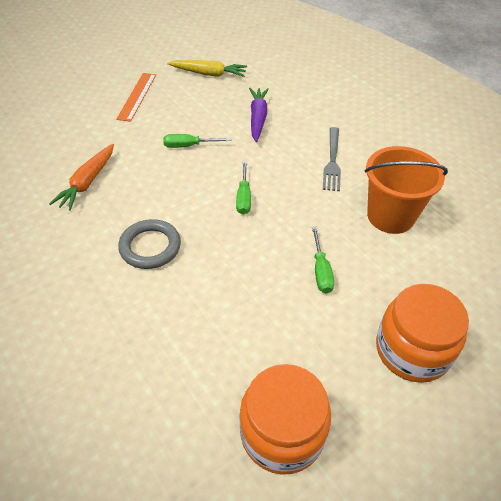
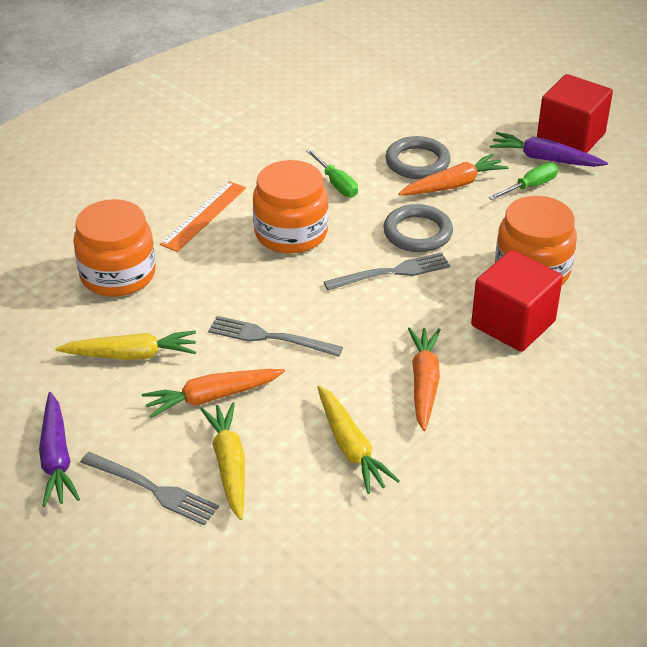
green screwdriver: 3 -> 2
grey fork: 1 -> 3
grey ring: 1 -> 2
orange bucket: 1 -> 0
orange carrot: 1 -> 3
orange jar: 2 -> 3
purple carrot: 1 -> 2
red cube: 0 -> 2
yellow carrot: 1 -> 3

